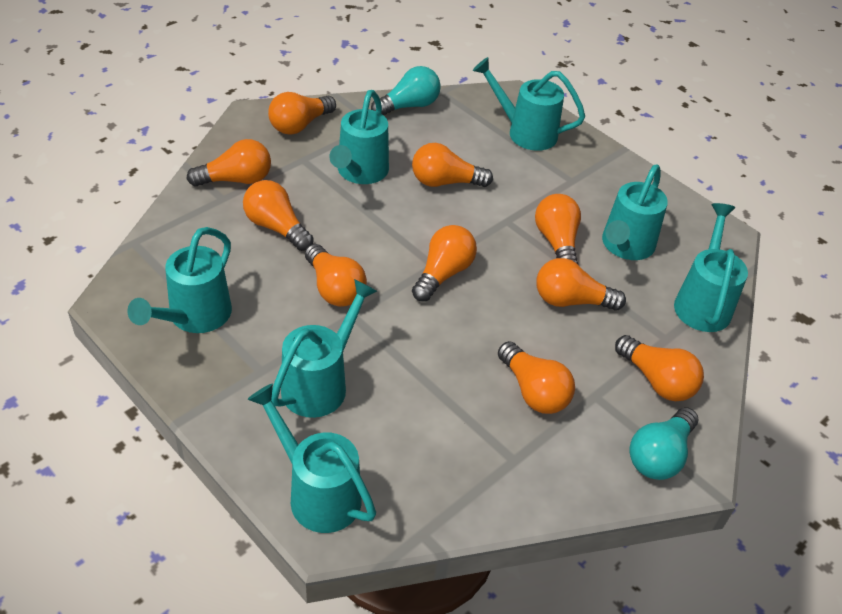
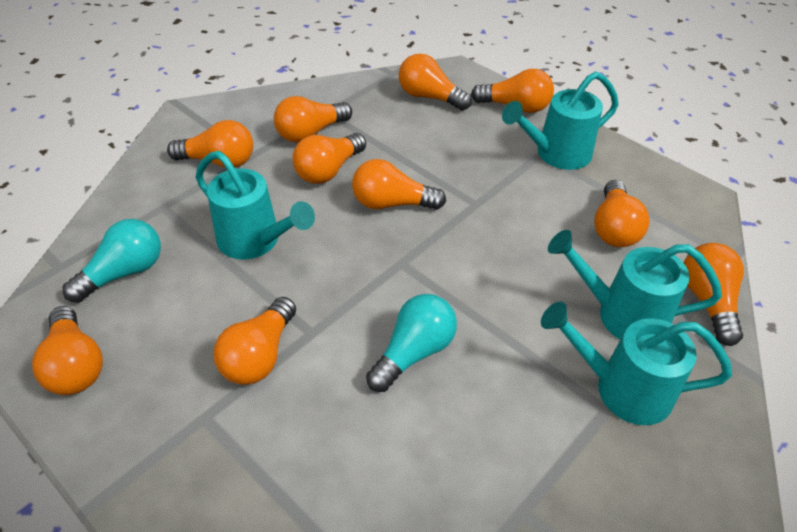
turquoise watering can: 7 -> 4

